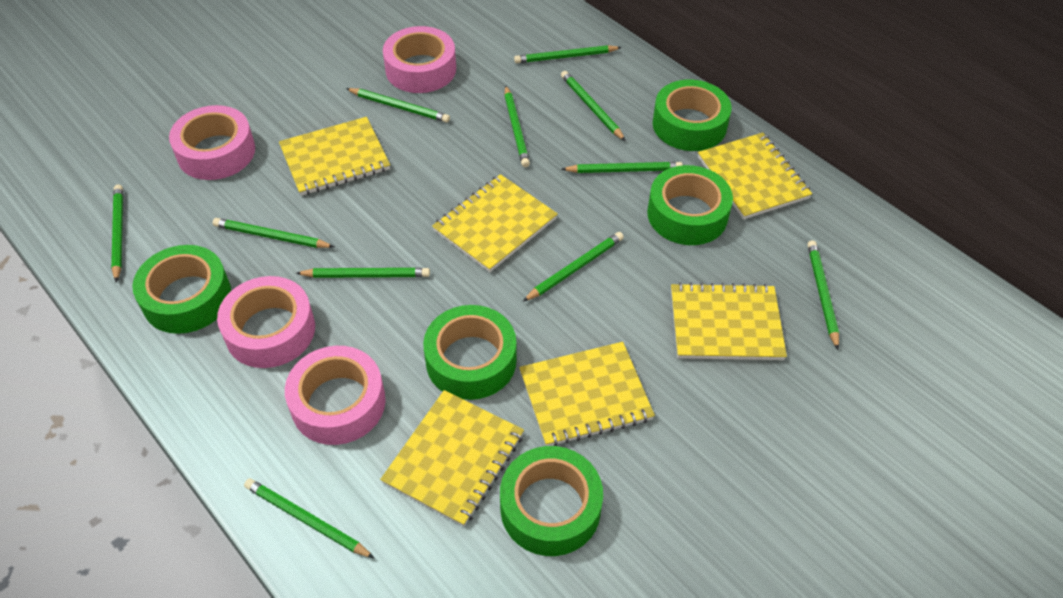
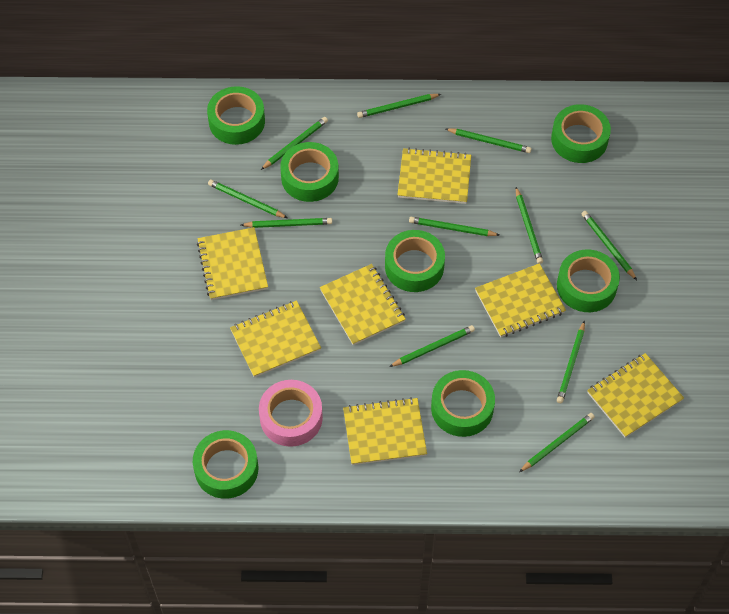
green tape: 5 -> 7
pink tape: 4 -> 1
yellow notebook: 6 -> 7

